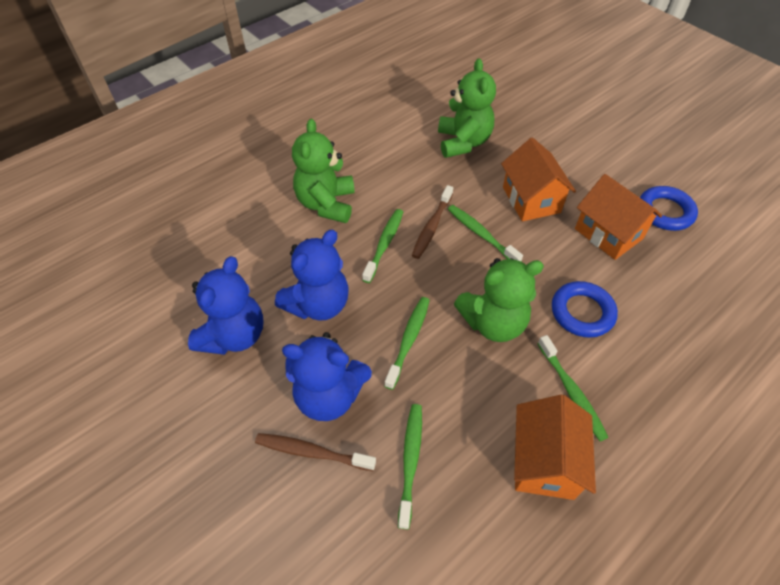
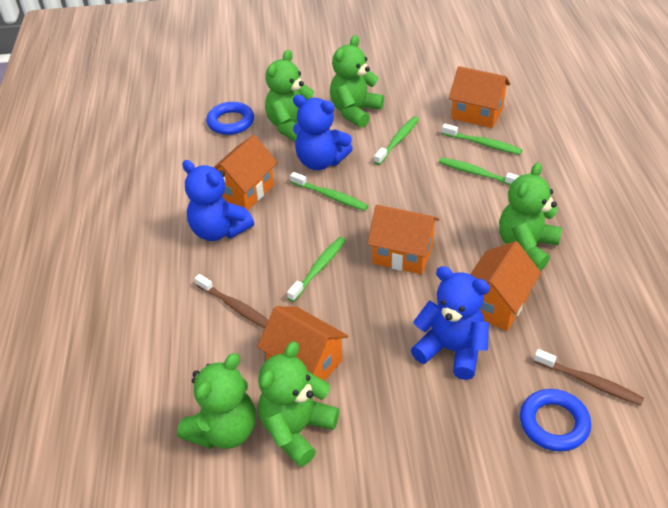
green teddy bear: 3 -> 5
orange house: 3 -> 5

